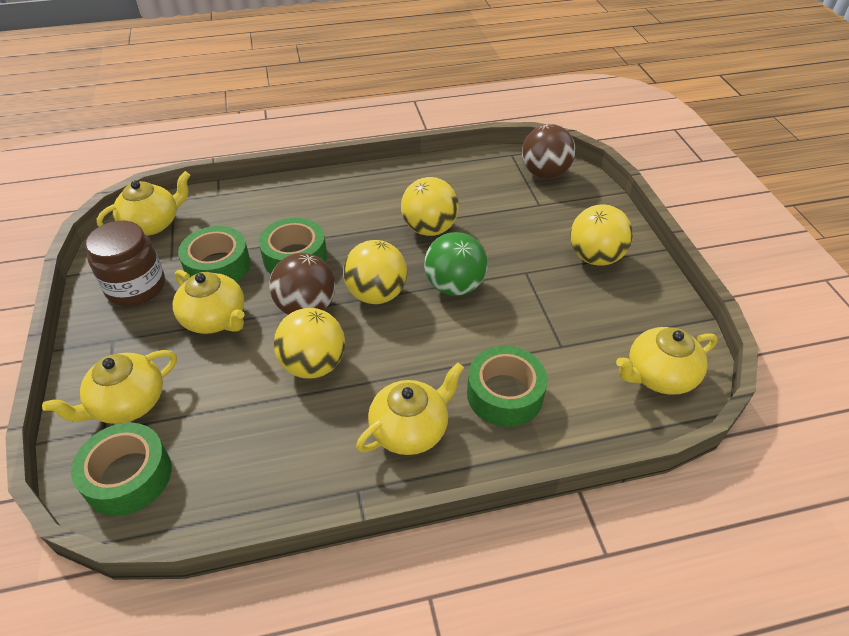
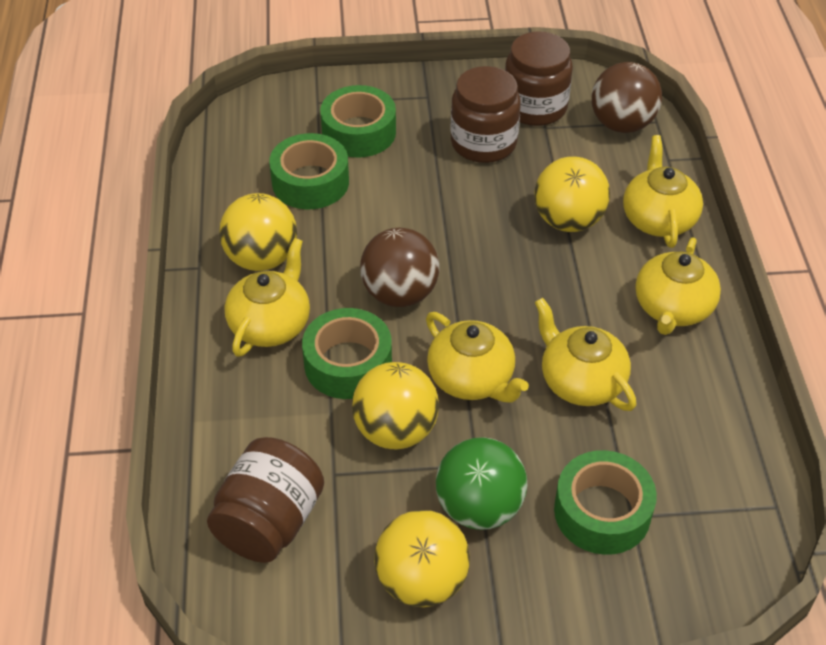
brown jar: 1 -> 3

